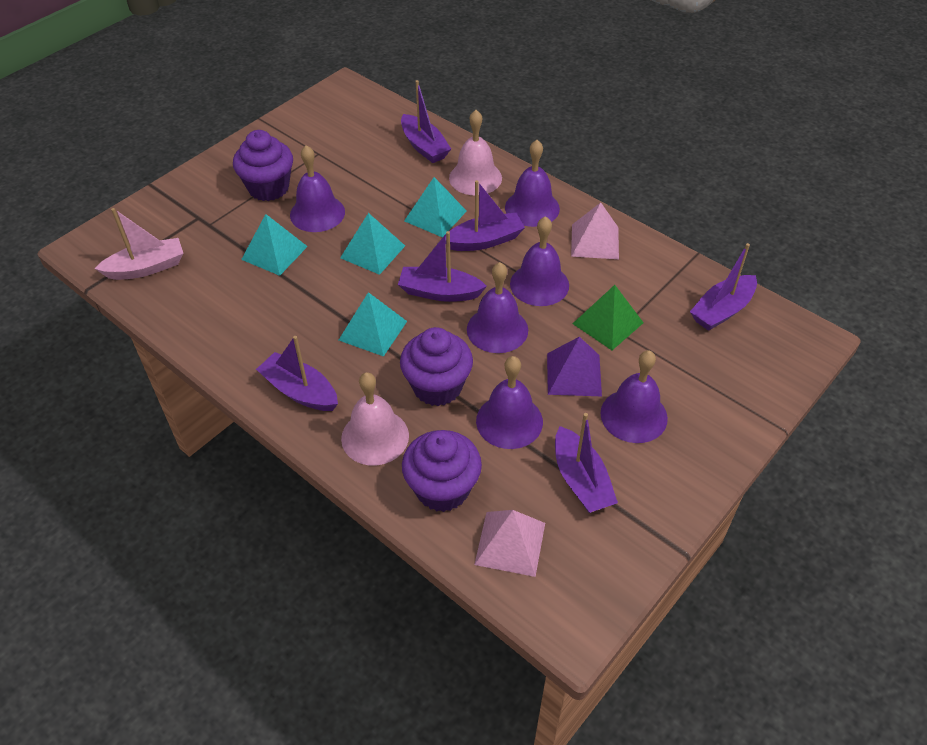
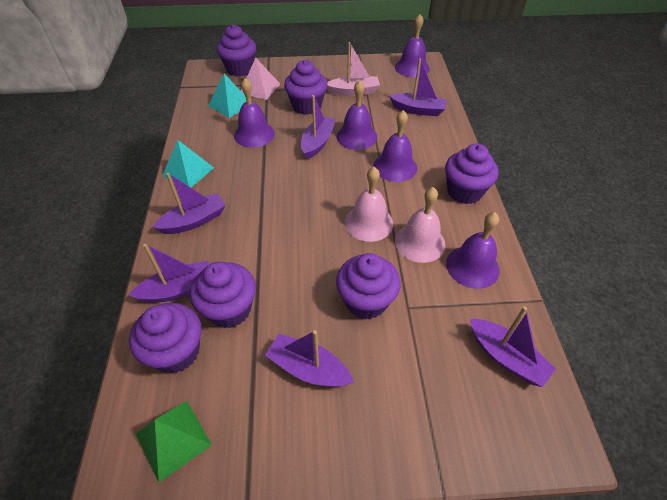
pink pyramid: 2 -> 1
purple bell: 6 -> 5
purple cupcake: 3 -> 6
purple pyramid: 1 -> 0
turquoise pyramid: 4 -> 2

